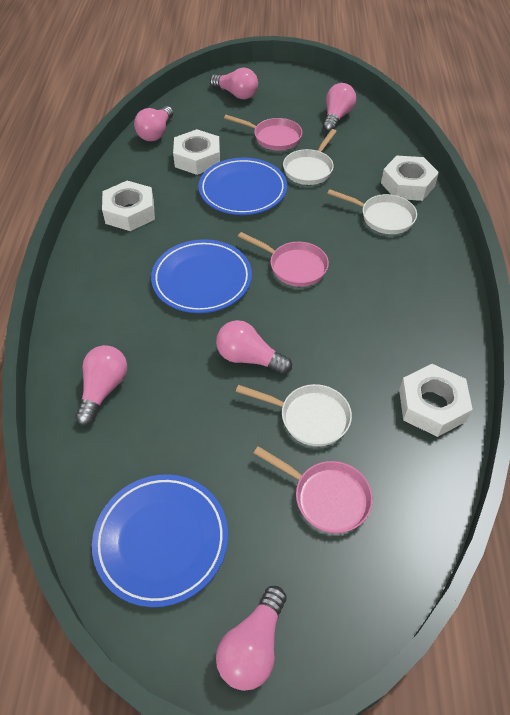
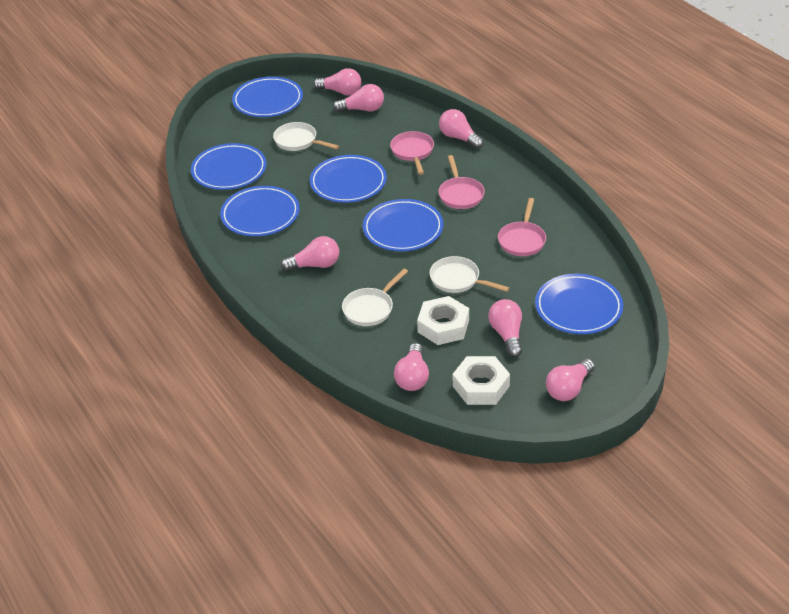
blue plate: 3 -> 6
pink light bulb: 6 -> 7
white nut: 4 -> 2

